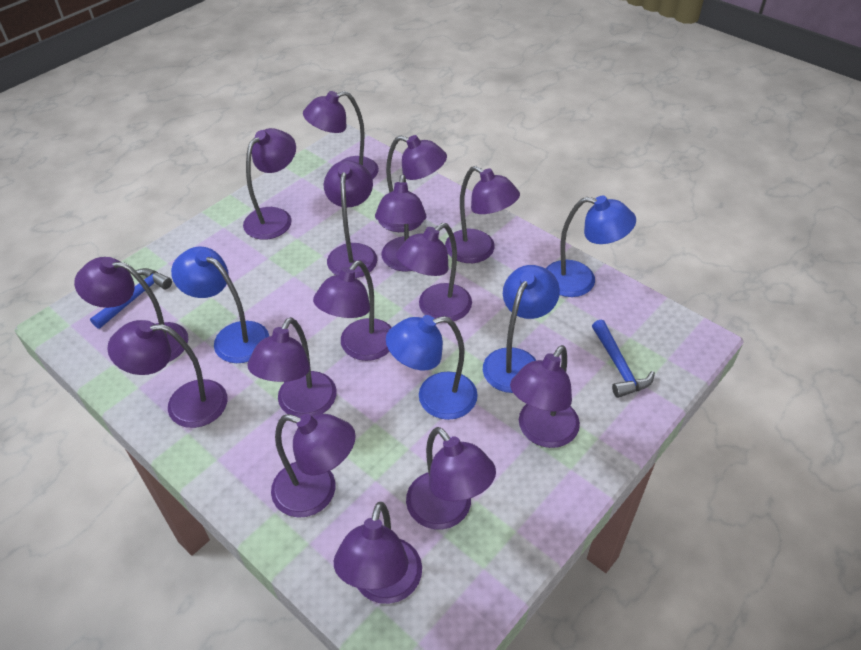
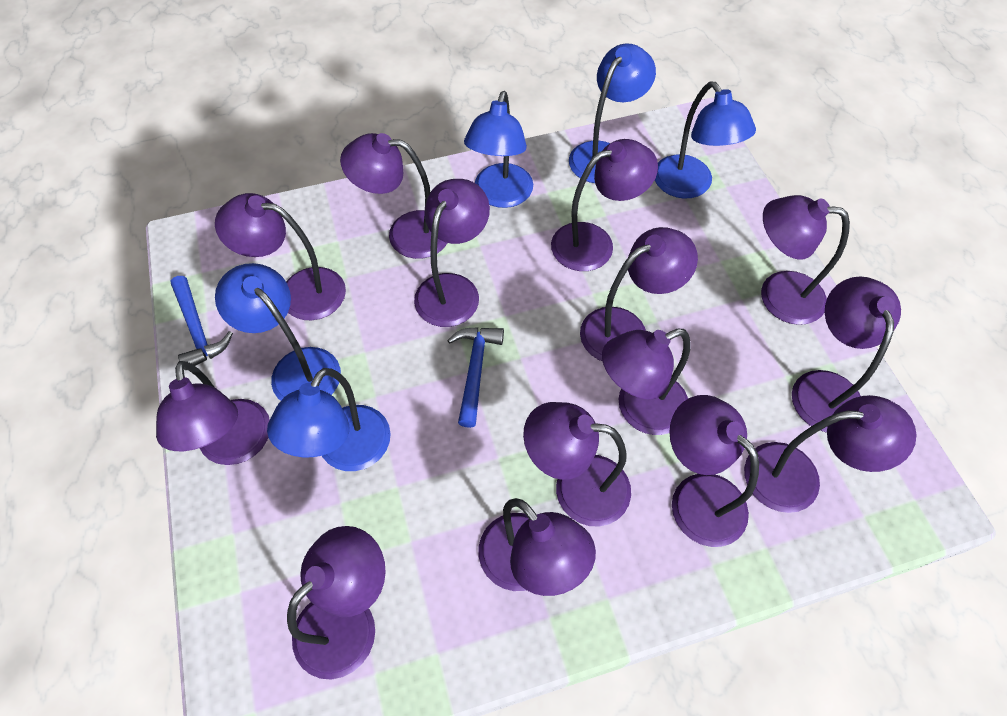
blue lamp: 4 -> 5
purple lamp: 15 -> 14

